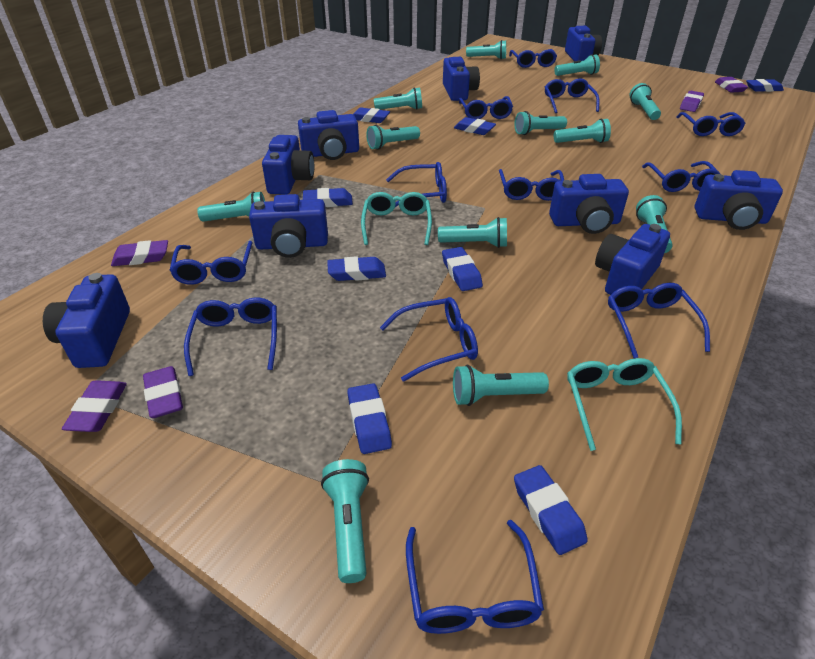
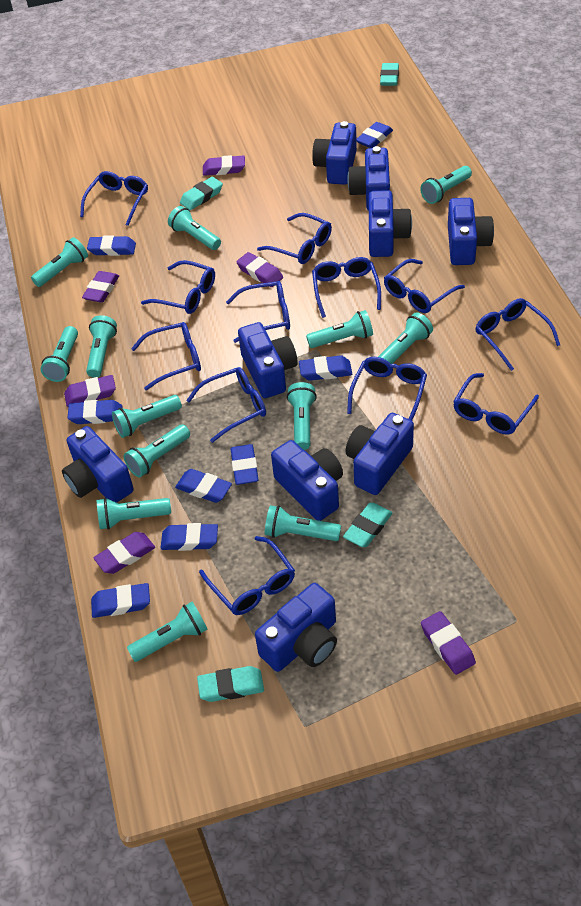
purple eraser: 5 -> 6
turquoise eraser: 0 -> 4
turquoise flashlight: 12 -> 13
turquoise glasses: 2 -> 0

